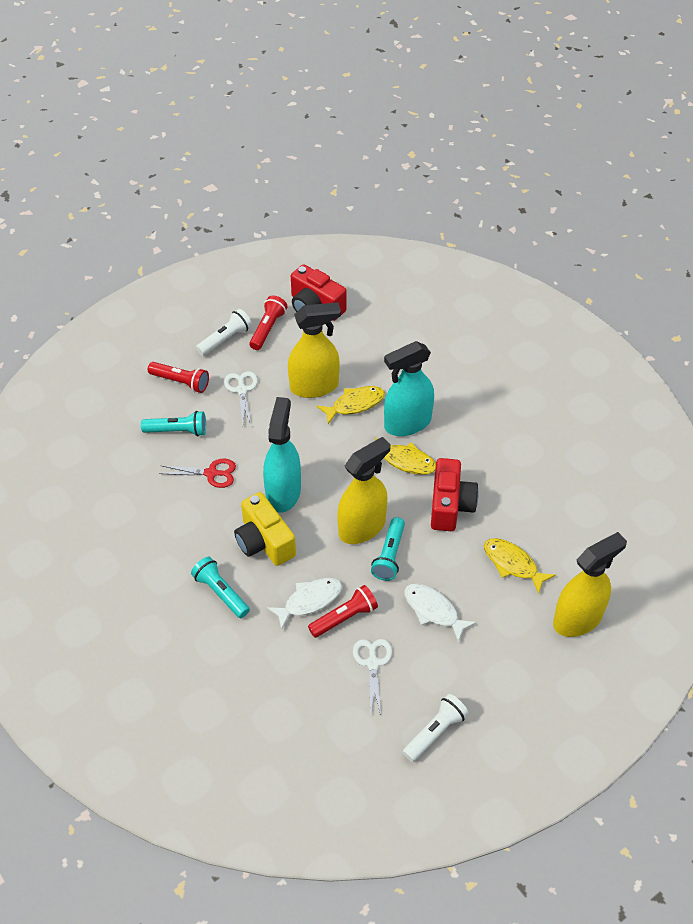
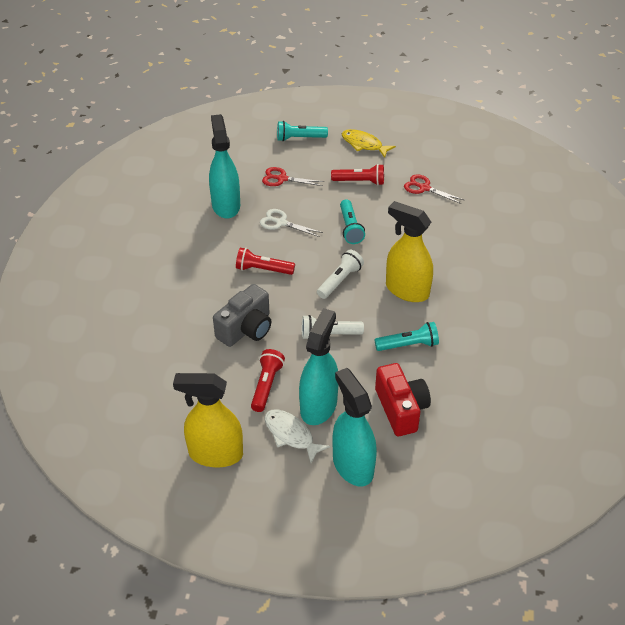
grey camera: 0 -> 1
red camera: 2 -> 1
red scissors: 1 -> 2
turquoise spray bottle: 2 -> 3
white fish: 2 -> 1
white scissors: 2 -> 1
yellow camera: 1 -> 0
yellow fish: 3 -> 1
yellow spray bottle: 3 -> 2

